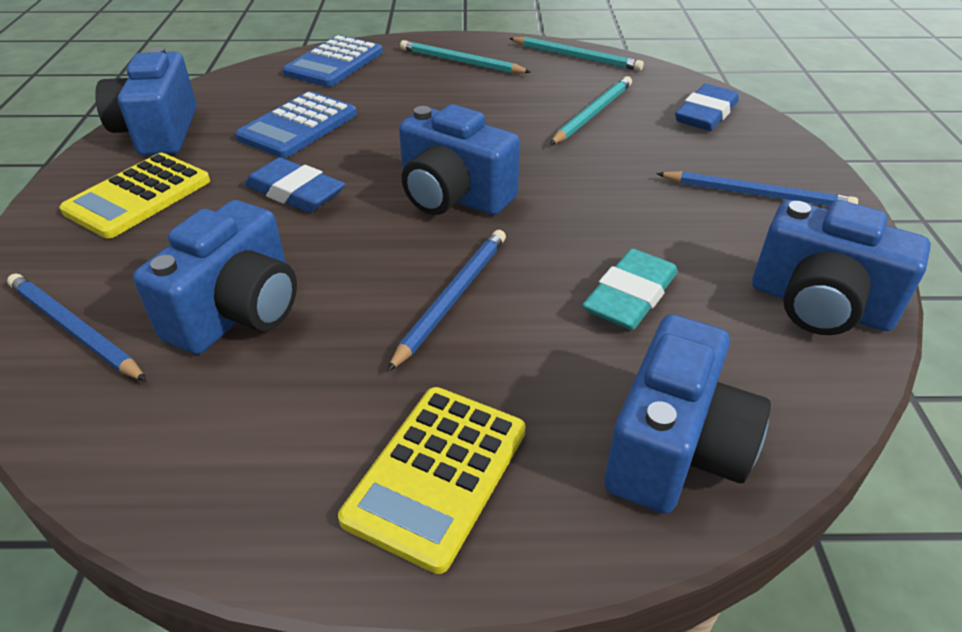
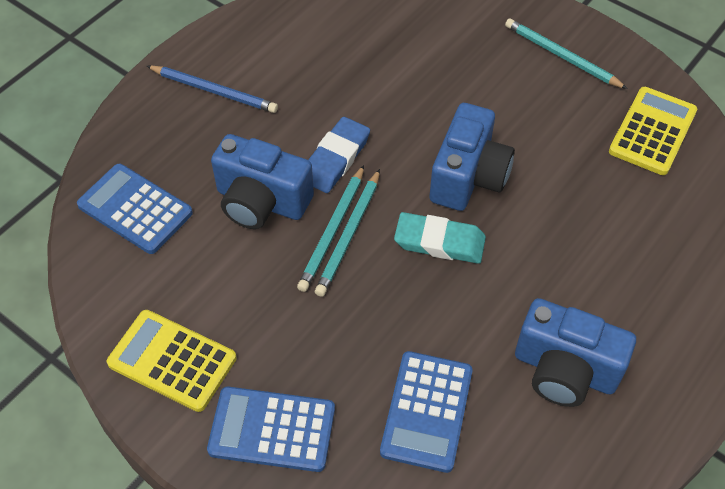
blue calculator: 2 -> 3
blue camera: 5 -> 3
blue eraser: 2 -> 1
blue pencil: 3 -> 1

